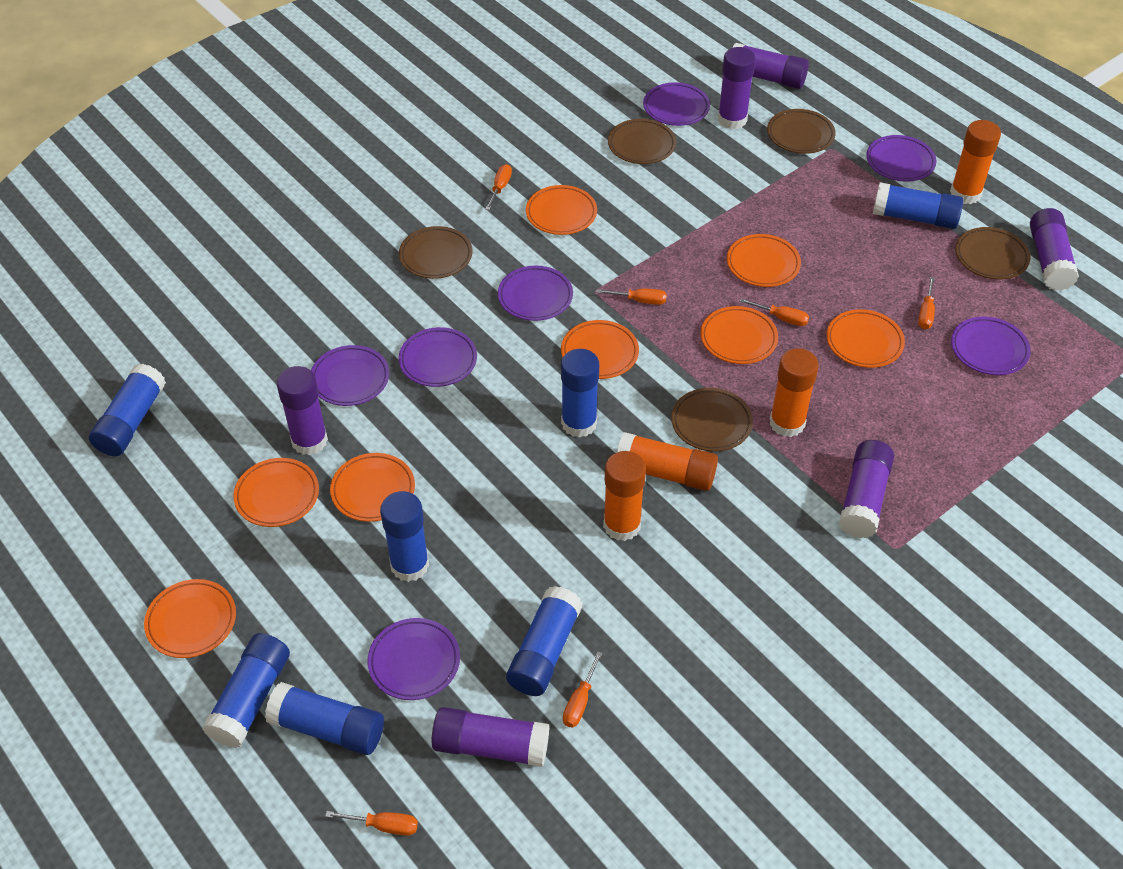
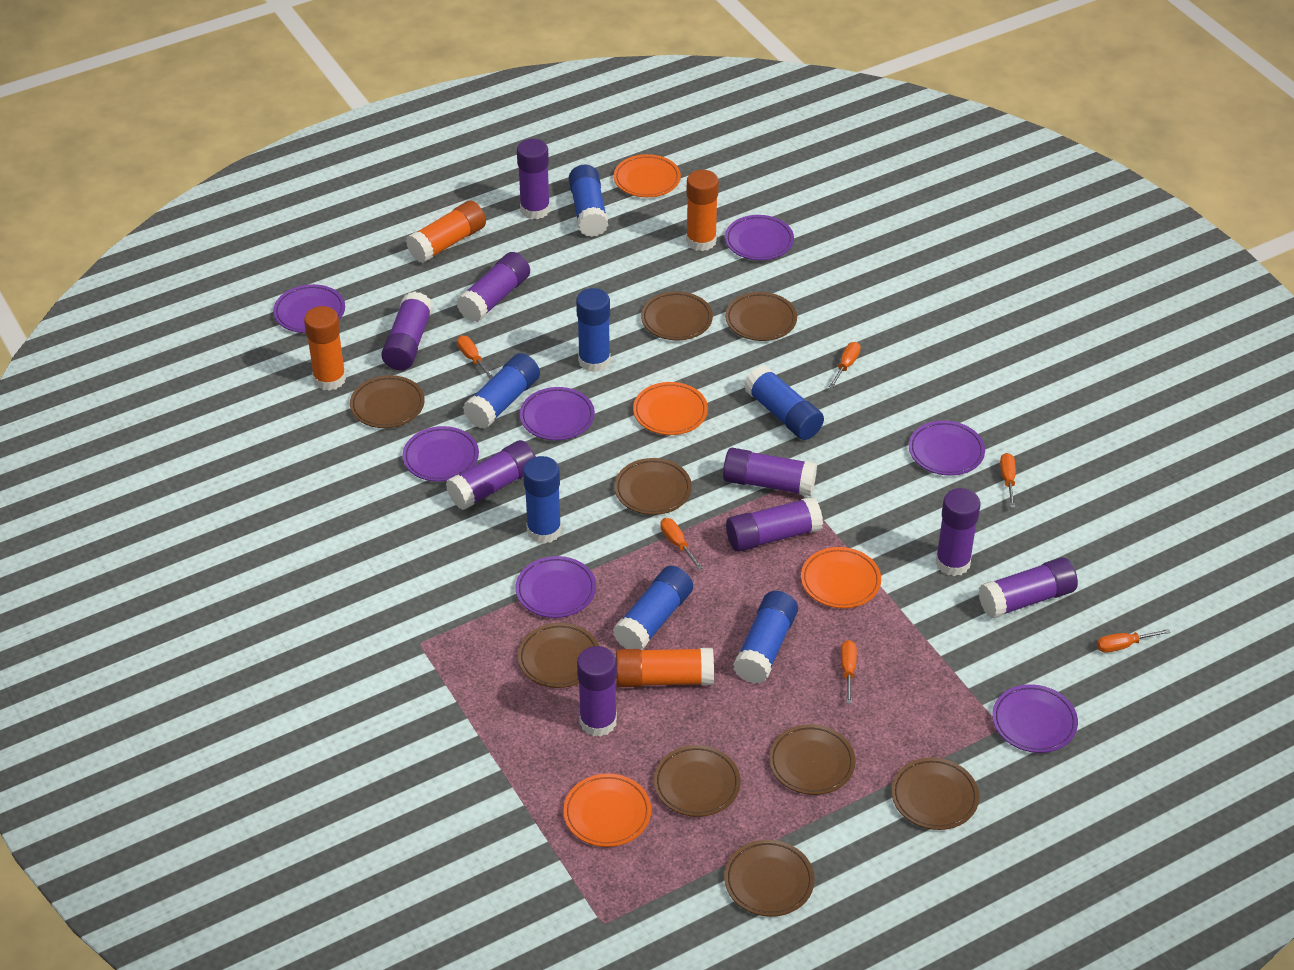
brown plate: 5 -> 9
orange plate: 8 -> 4
purple glue stick: 6 -> 9

